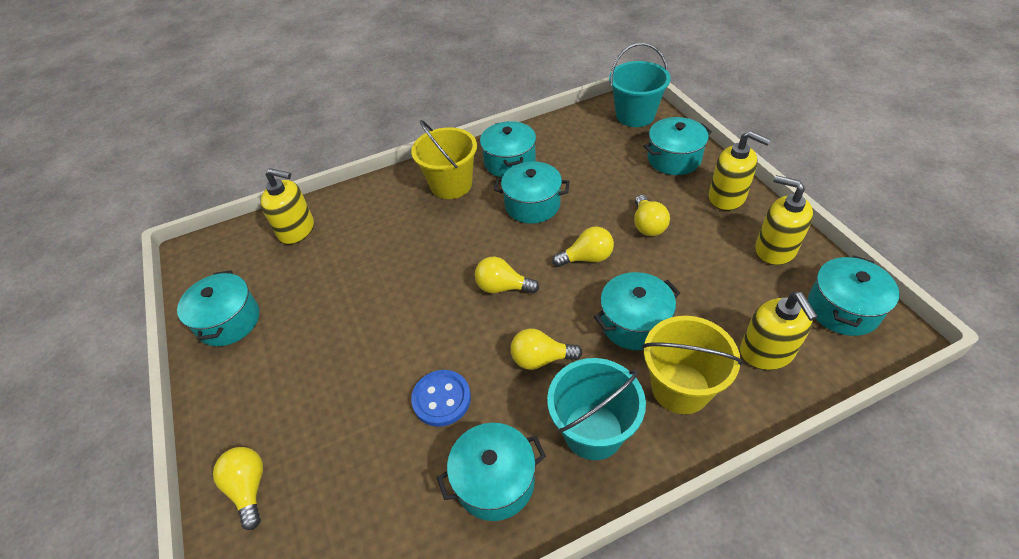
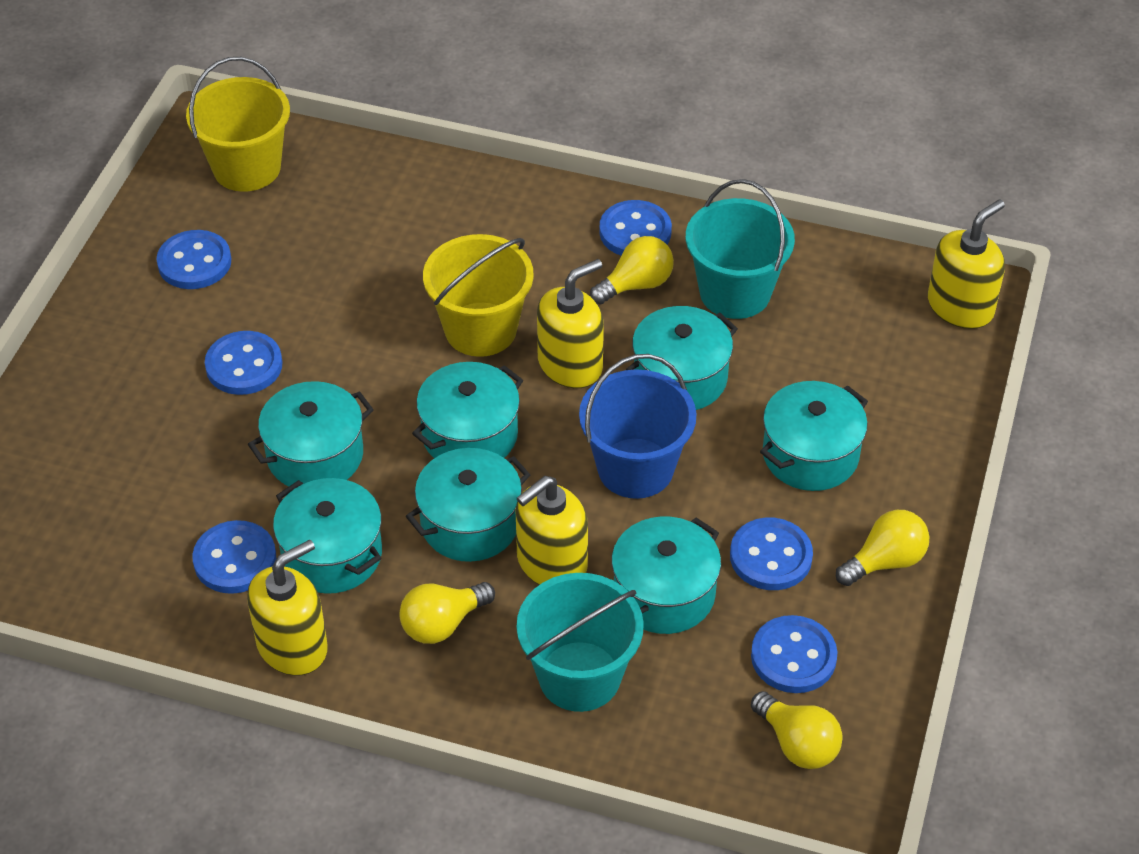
blue bucket: 0 -> 1
blue button: 1 -> 6
yellow light bulb: 5 -> 4

